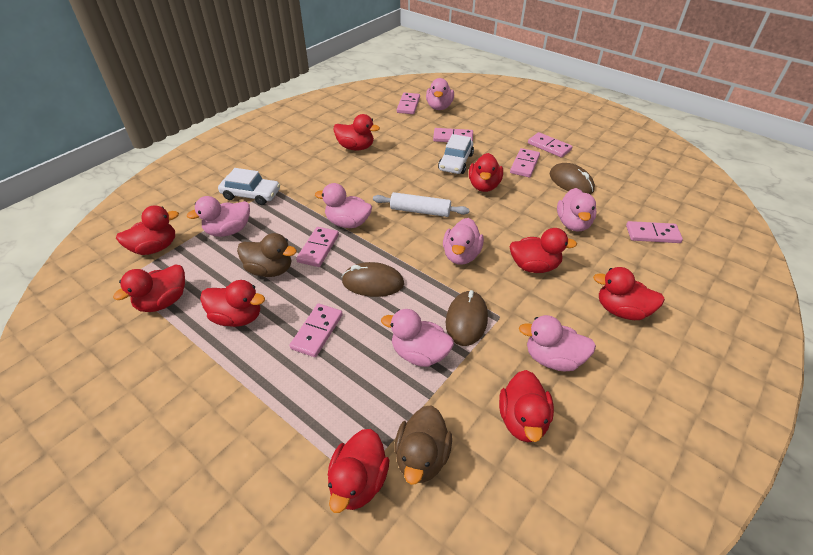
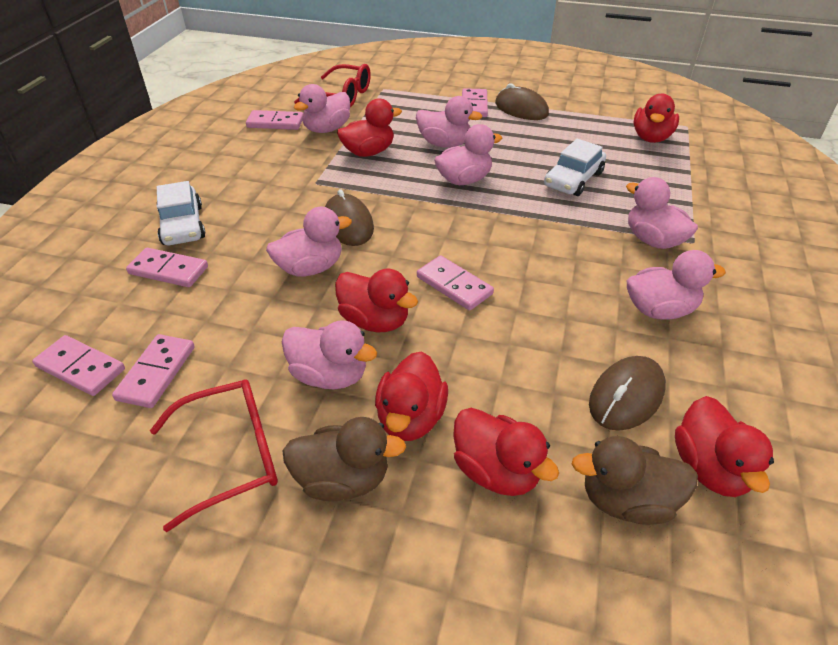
pink domino: 7 -> 6
red duck: 9 -> 6
red glasses: 0 -> 2
white rolling pin: 1 -> 0

